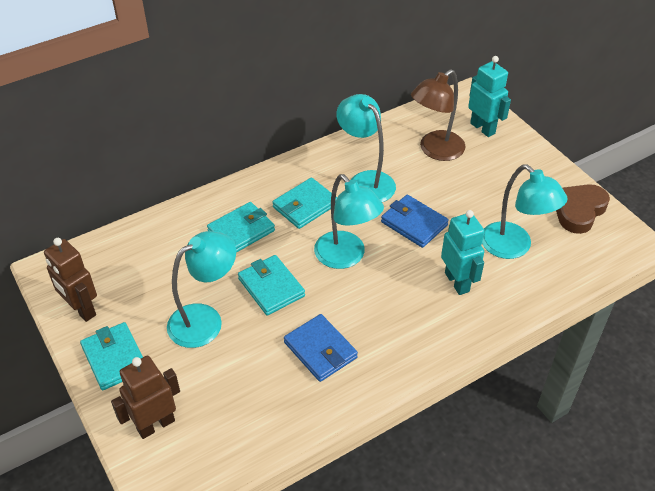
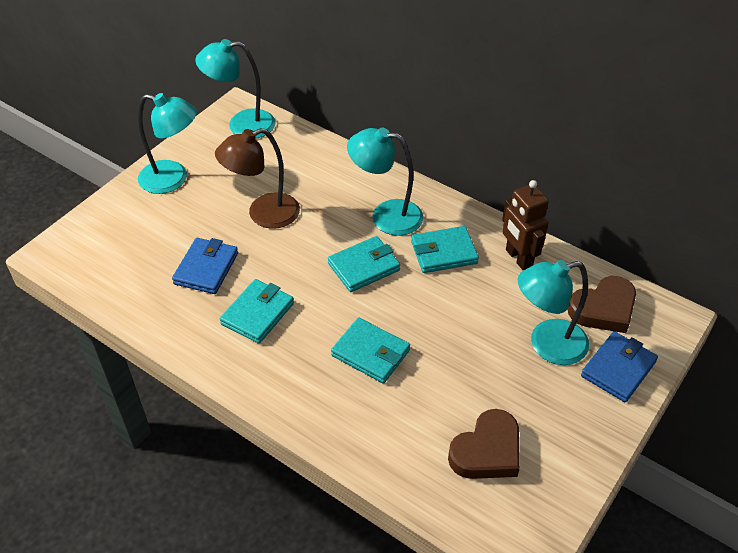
brown heart: 1 -> 2
brown robot: 2 -> 1
turquoise robot: 2 -> 0

